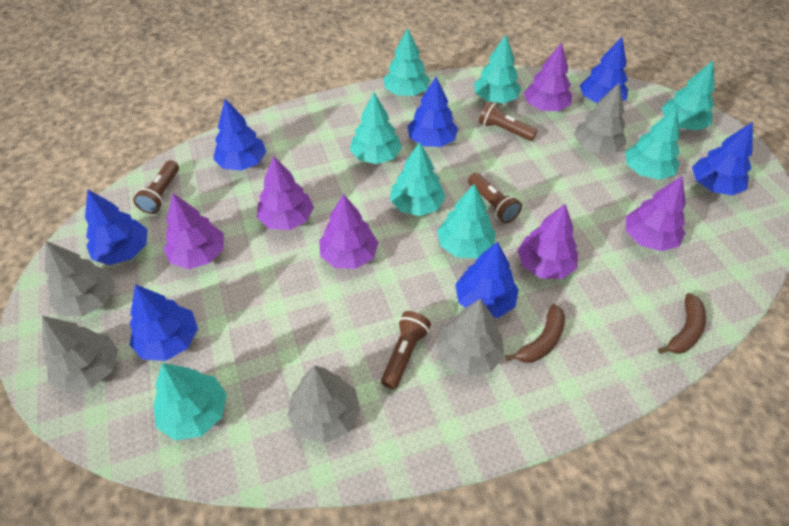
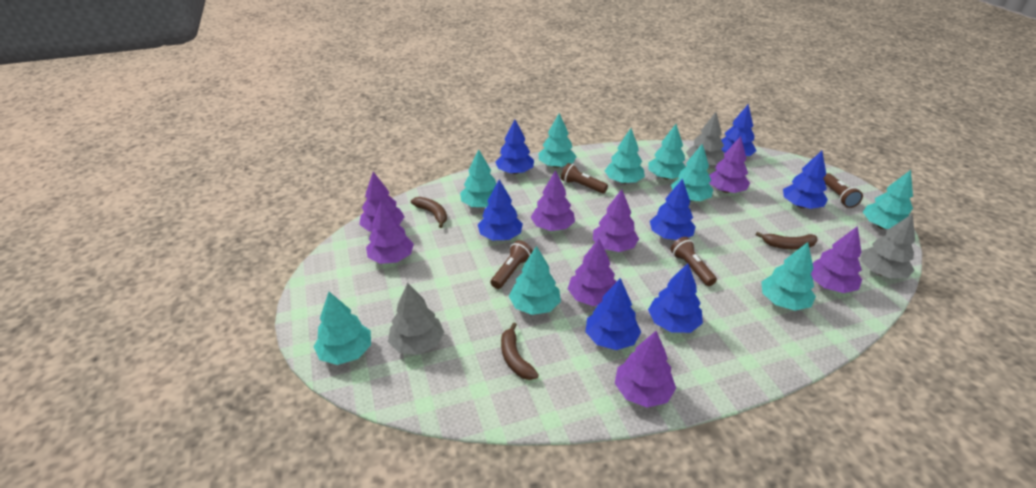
brown banana: 2 -> 3
grey tree: 5 -> 3
purple tree: 6 -> 8
turquoise tree: 8 -> 9

